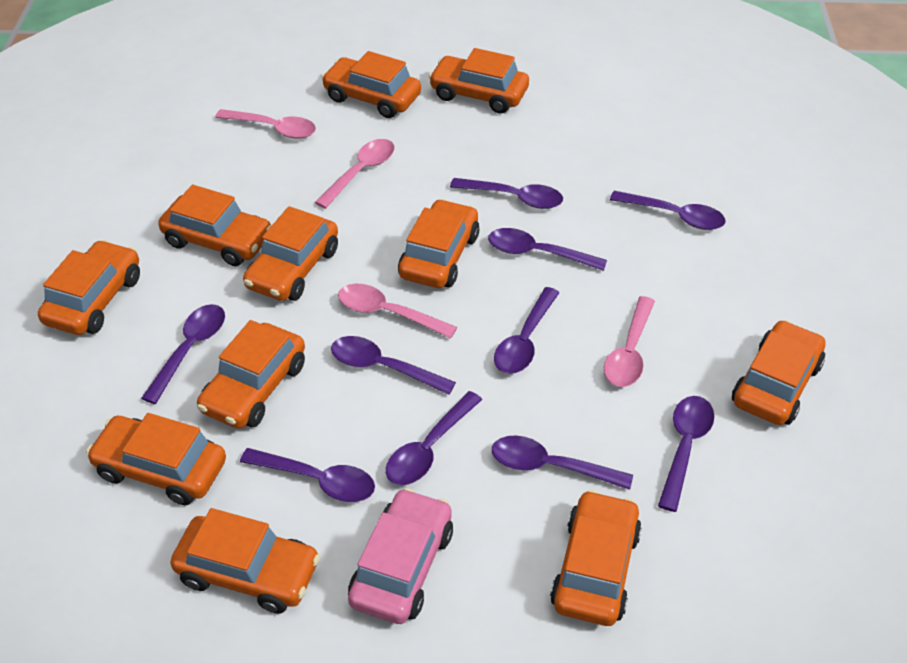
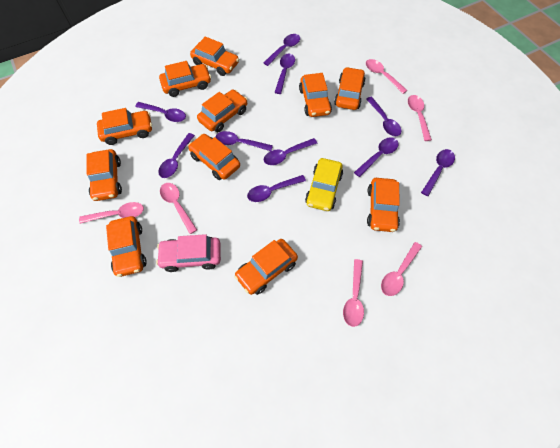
pink spoon: 4 -> 6
yellow car: 0 -> 1

